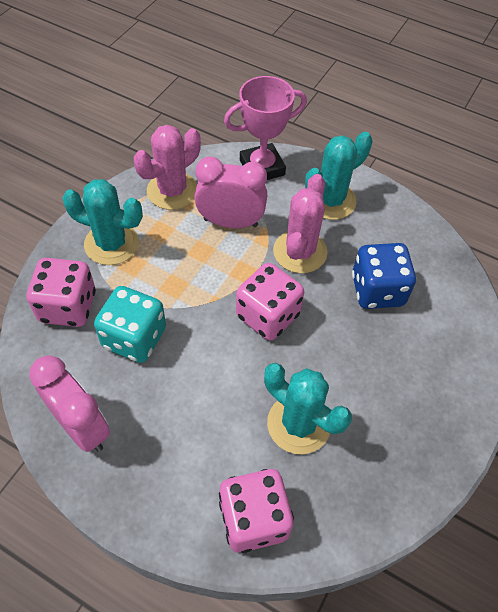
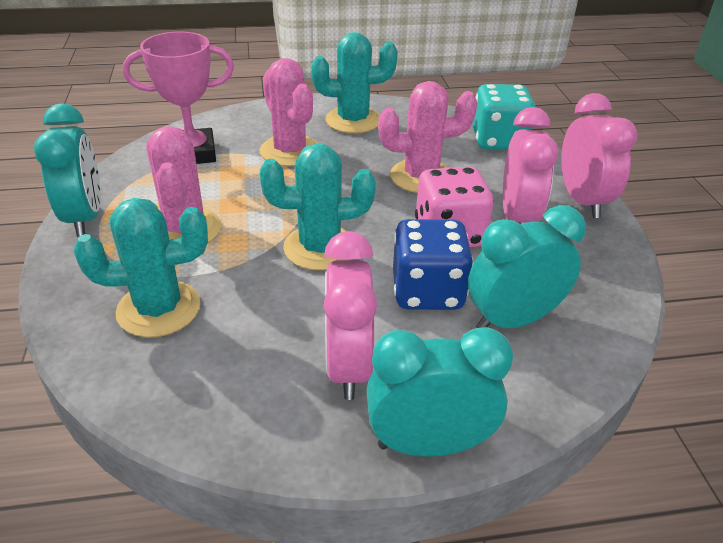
pink cactus: 2 -> 3
pink clock: 2 -> 3
pink dice: 3 -> 1
turquoise clock: 0 -> 3

